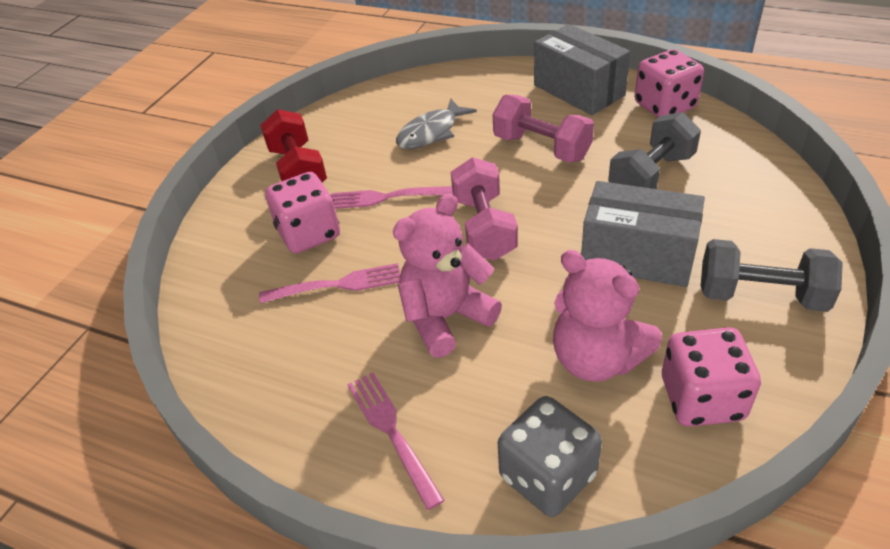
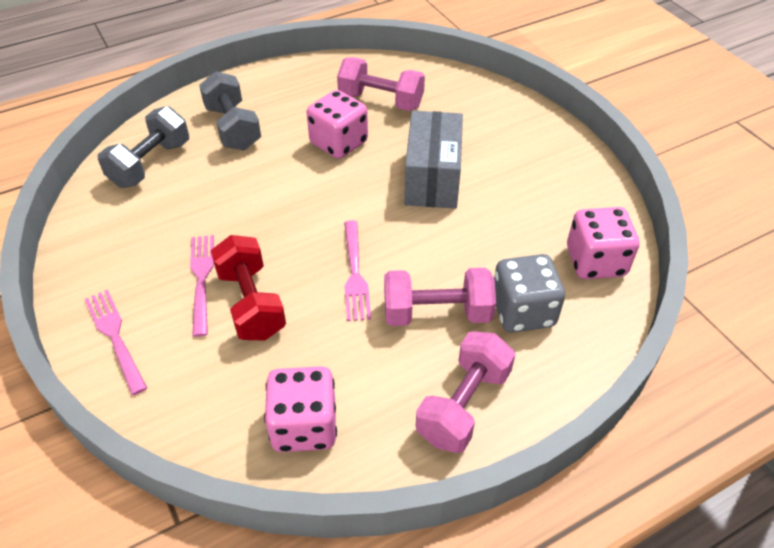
grey box: 2 -> 1
grey fish: 1 -> 0
pink dumbbell: 2 -> 3
pink teddy bear: 2 -> 0

